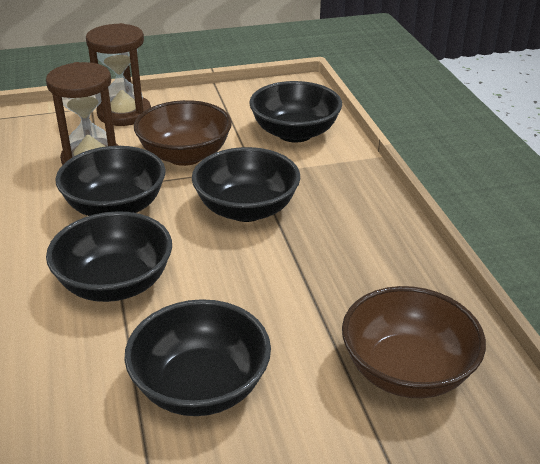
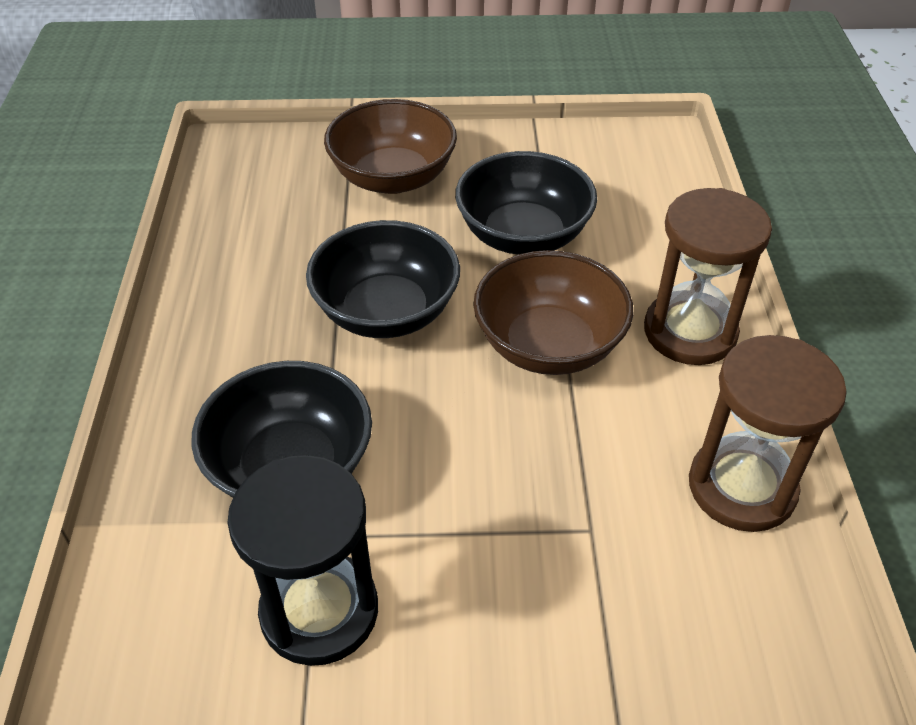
black bowl: 5 -> 3
black hourglass: 0 -> 1

